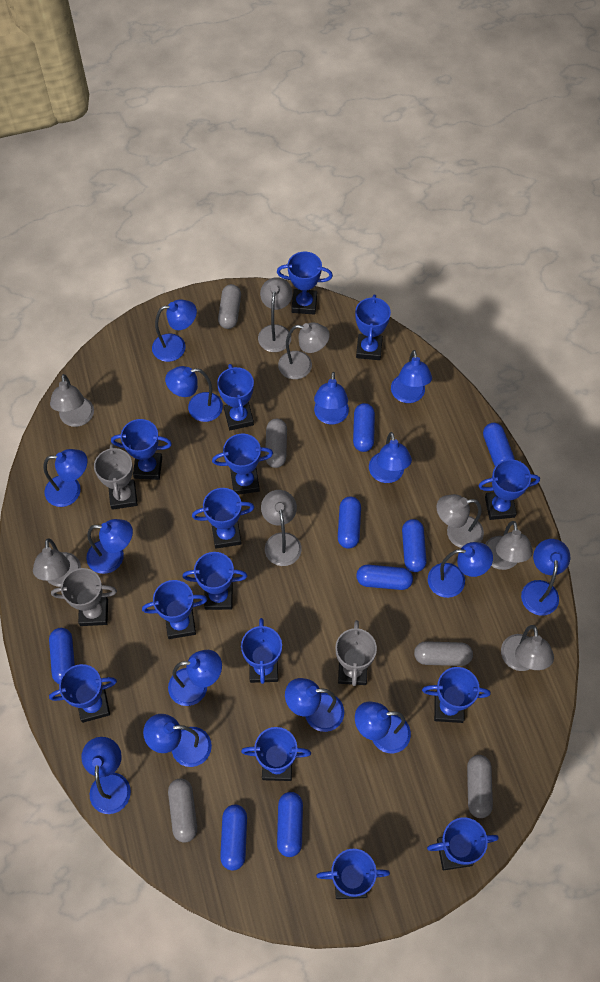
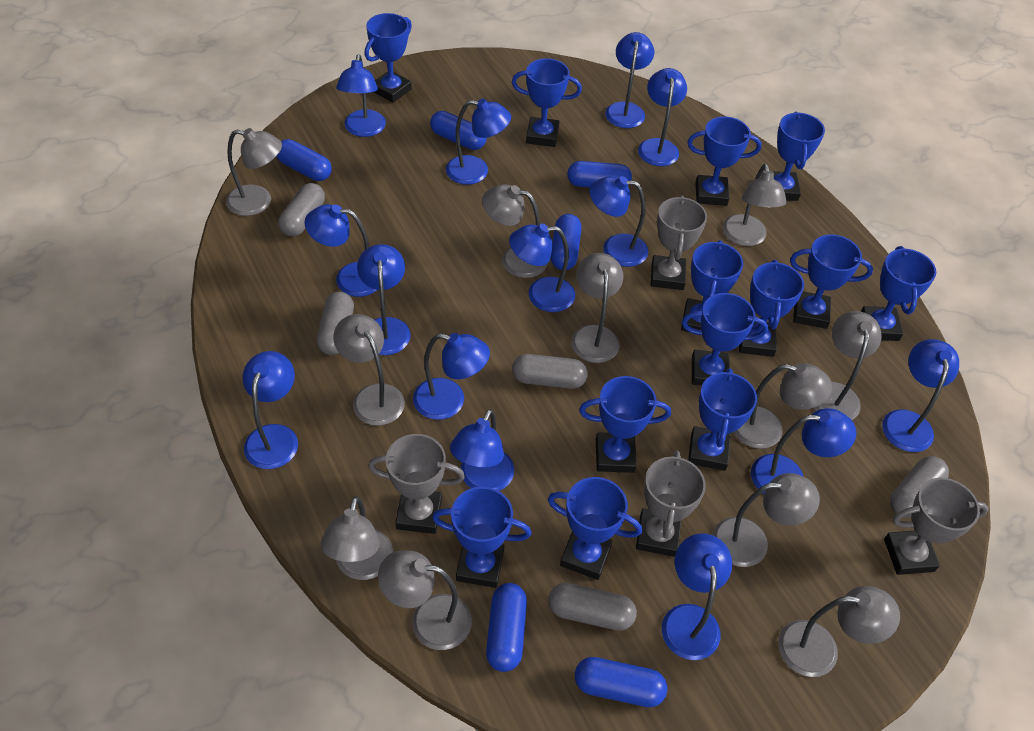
blue capsule: 8 -> 6
blue trophy: 15 -> 13
grey lamp: 8 -> 11
grey trophy: 3 -> 4

